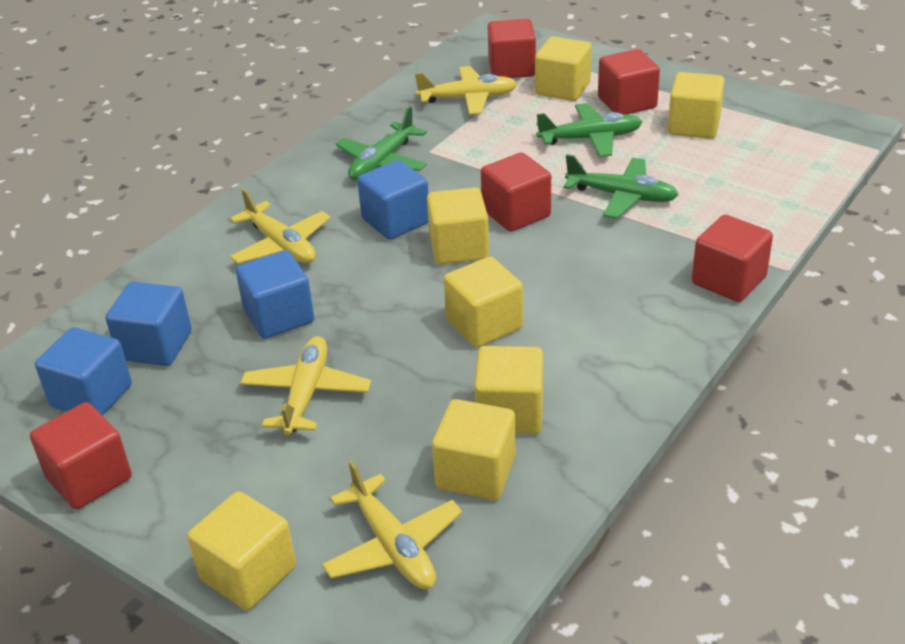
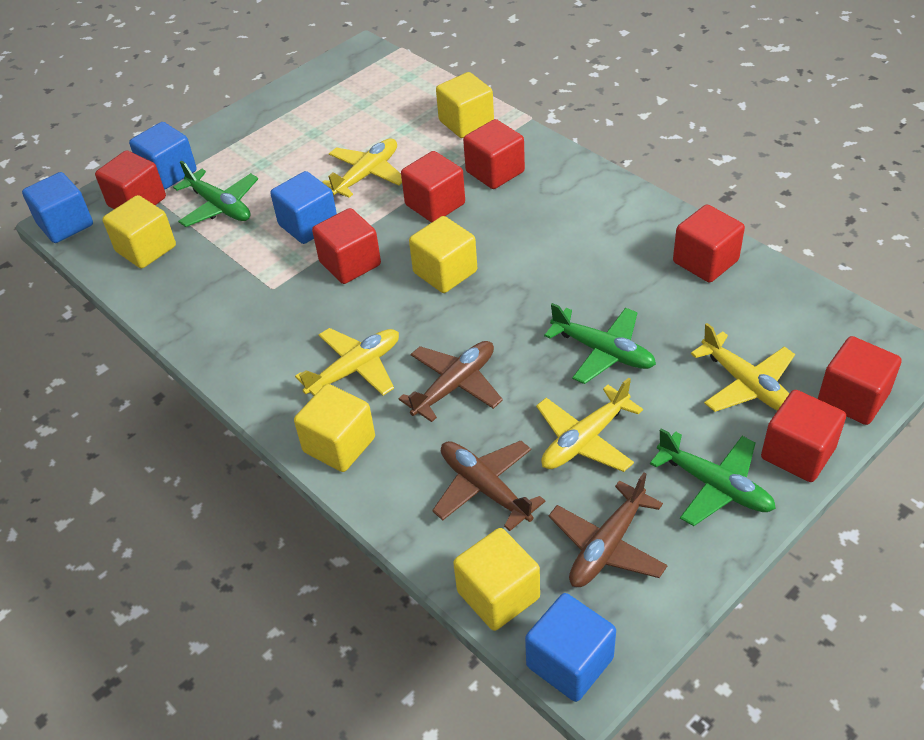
brown plane: 0 -> 3
red cube: 5 -> 7
yellow cube: 7 -> 5

